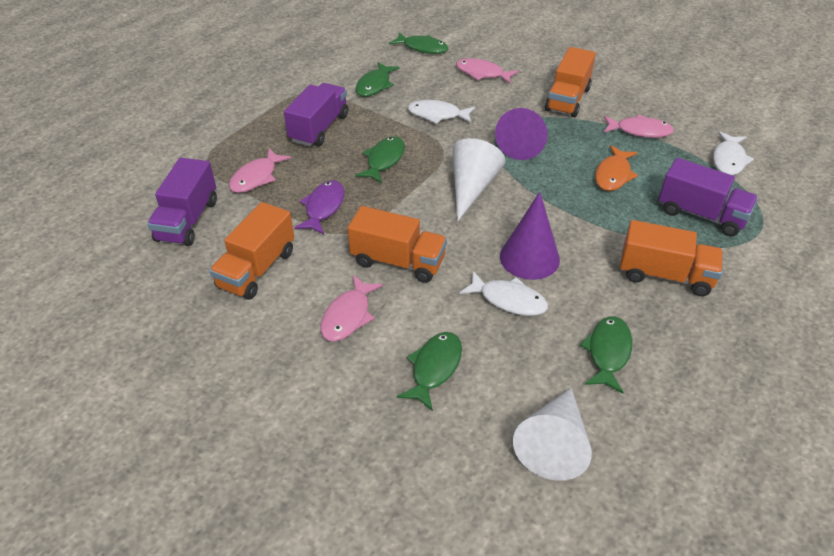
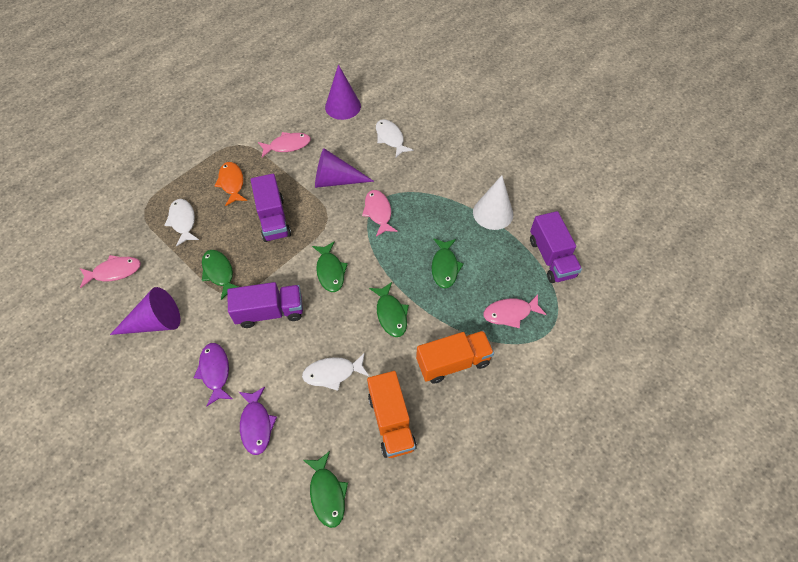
orange truck: 4 -> 2
purple cone: 2 -> 3
purple fish: 1 -> 2
white cone: 2 -> 1

